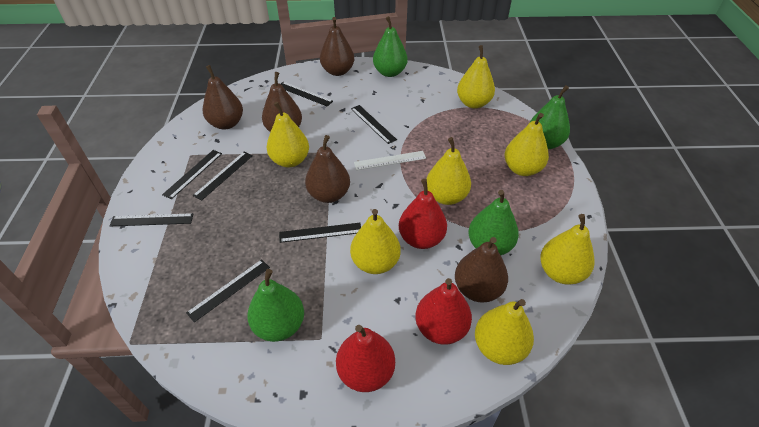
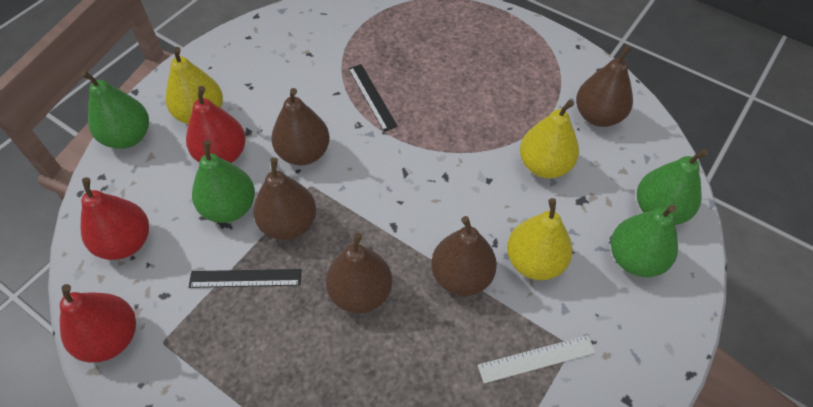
black ruler: 7 -> 2
yellow pear: 7 -> 3

